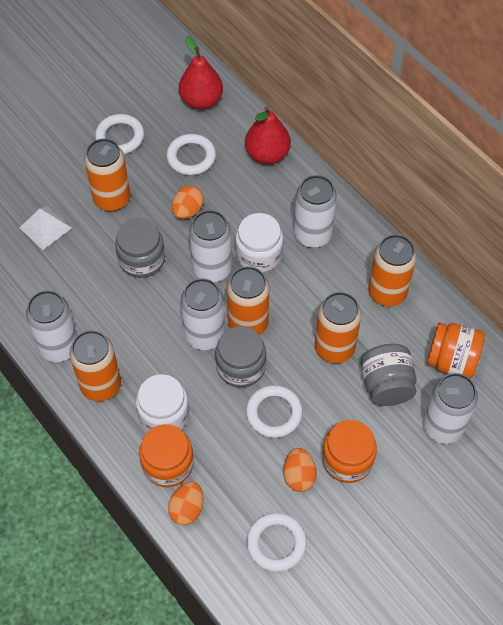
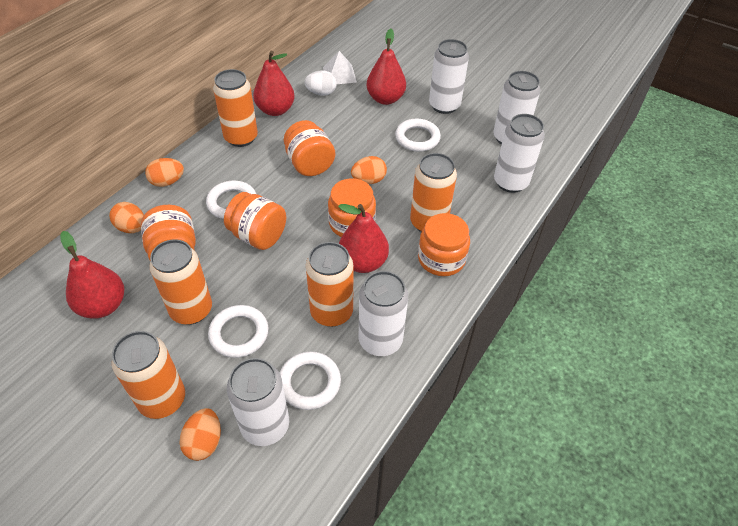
grey jar: 3 -> 0
orange egg: 3 -> 4
orange jar: 3 -> 5
red pear: 2 -> 4
white egg: 0 -> 1
white jar: 2 -> 0

